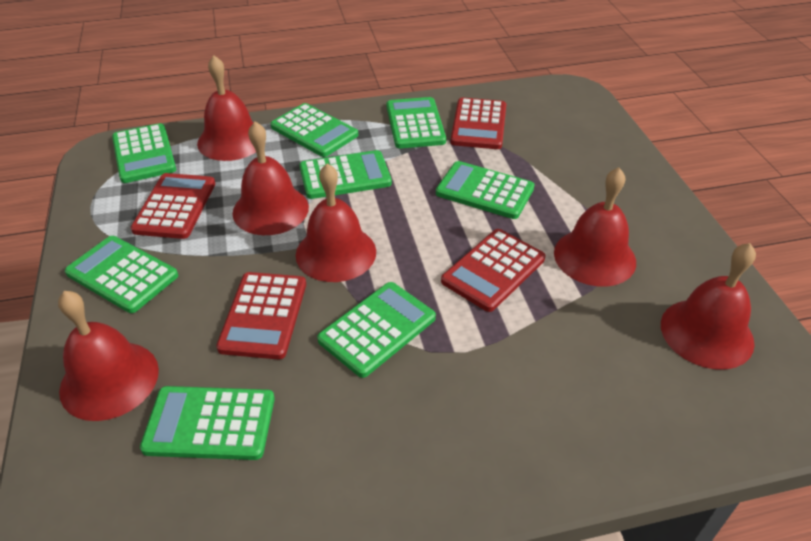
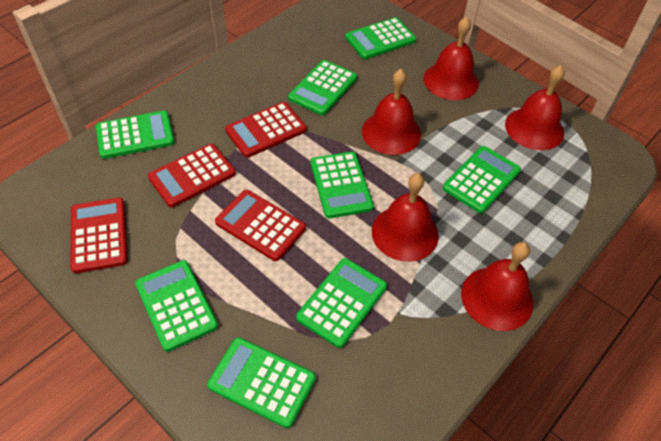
red bell: 6 -> 5

